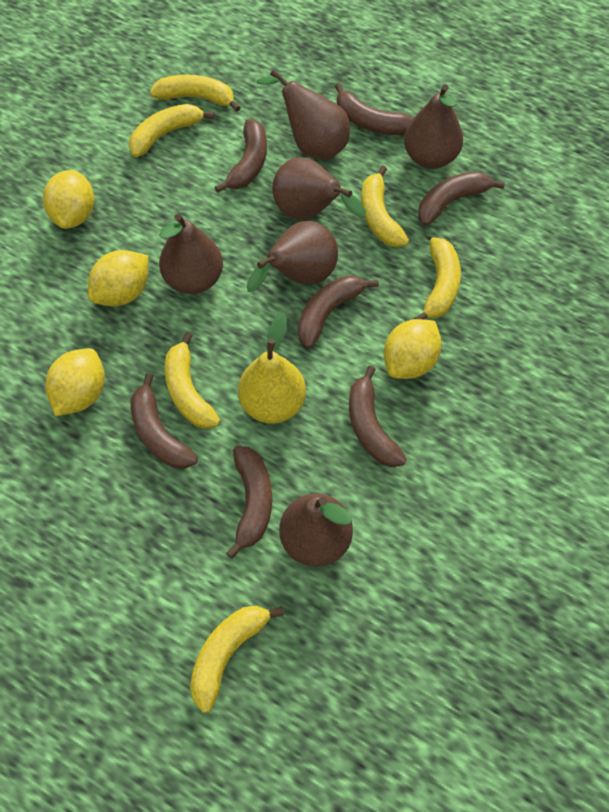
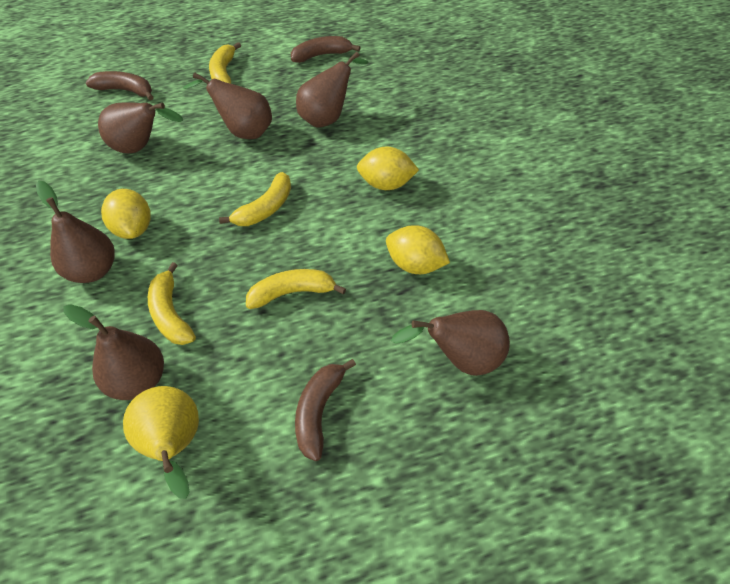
brown banana: 7 -> 3
yellow banana: 6 -> 4
yellow lemon: 4 -> 3

